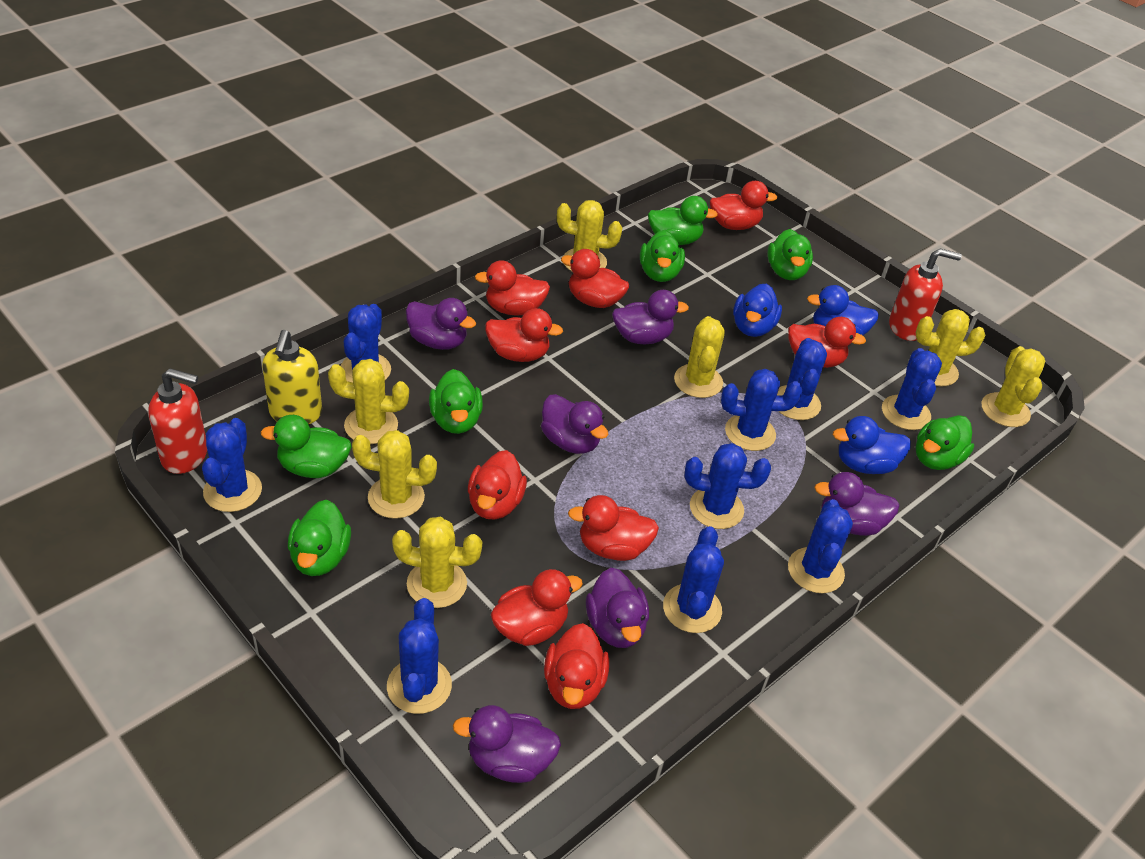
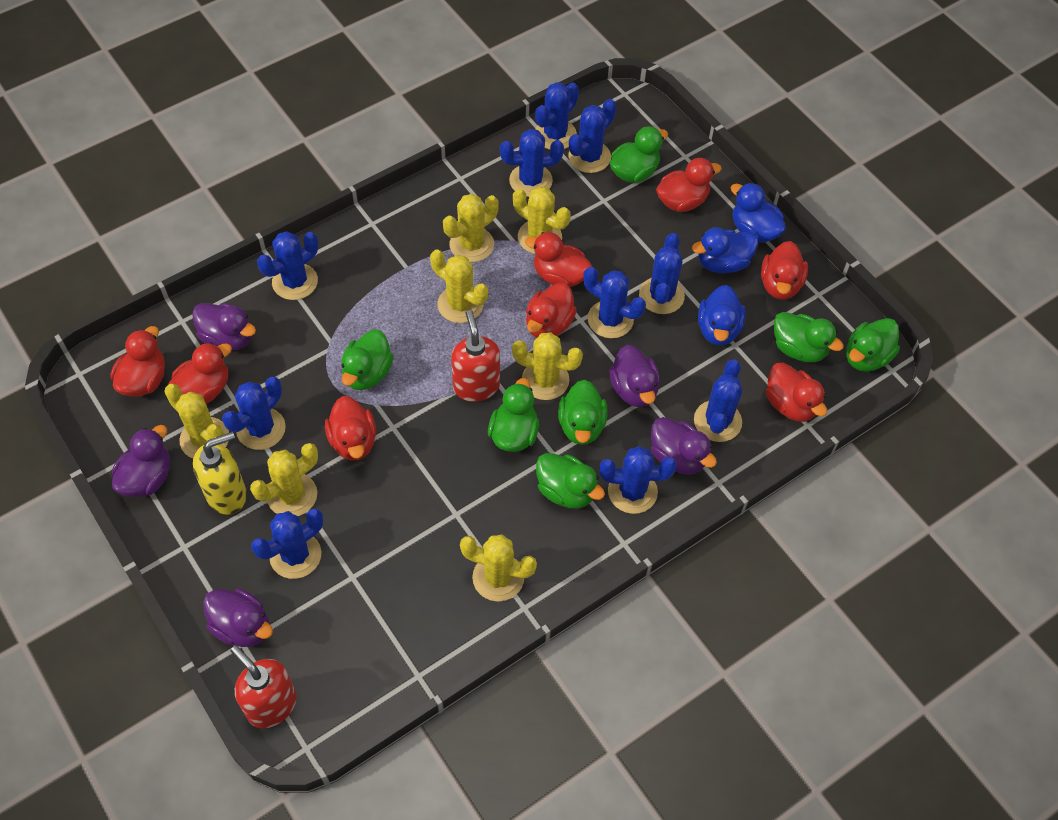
blue cactus: 9 -> 10
purple duck: 6 -> 5
red duck: 9 -> 8

